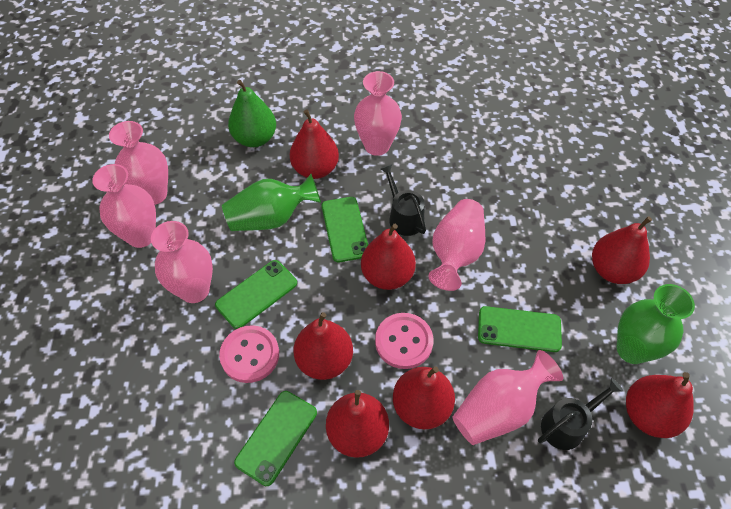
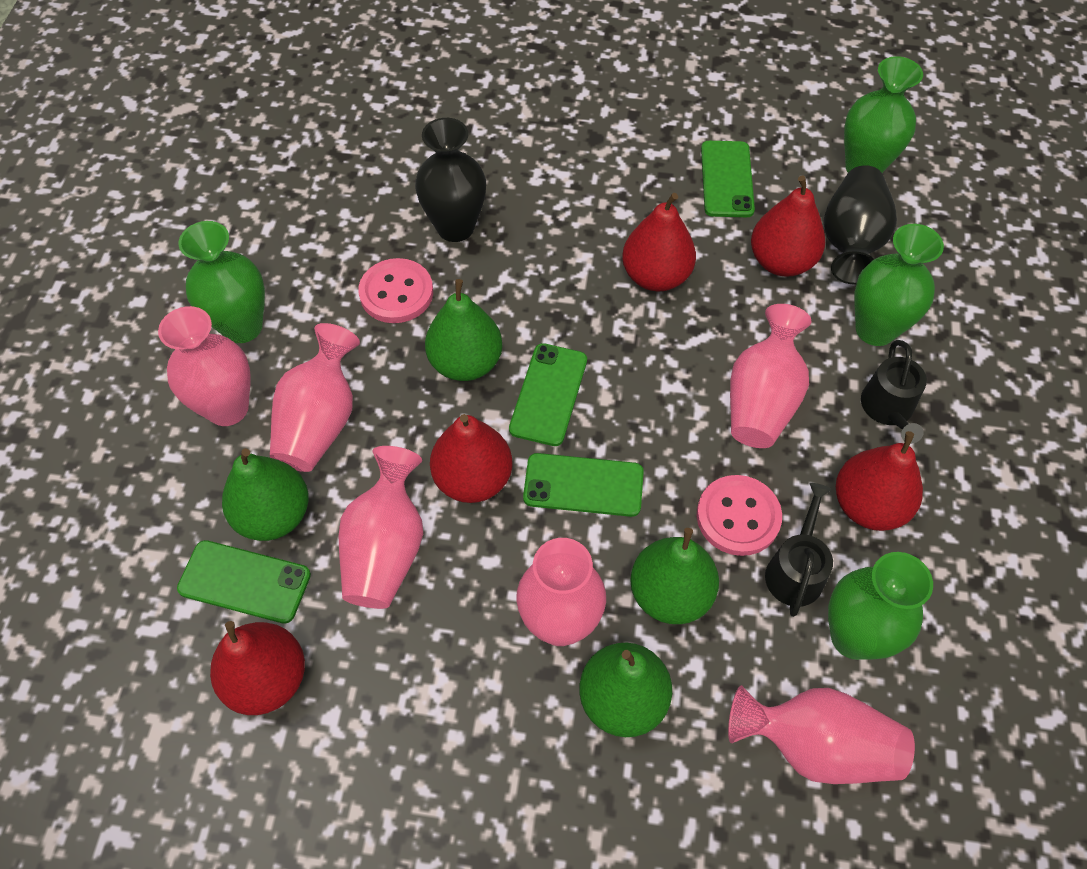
black vase: 0 -> 2
green pear: 1 -> 4
green vase: 2 -> 4
red pear: 7 -> 5

